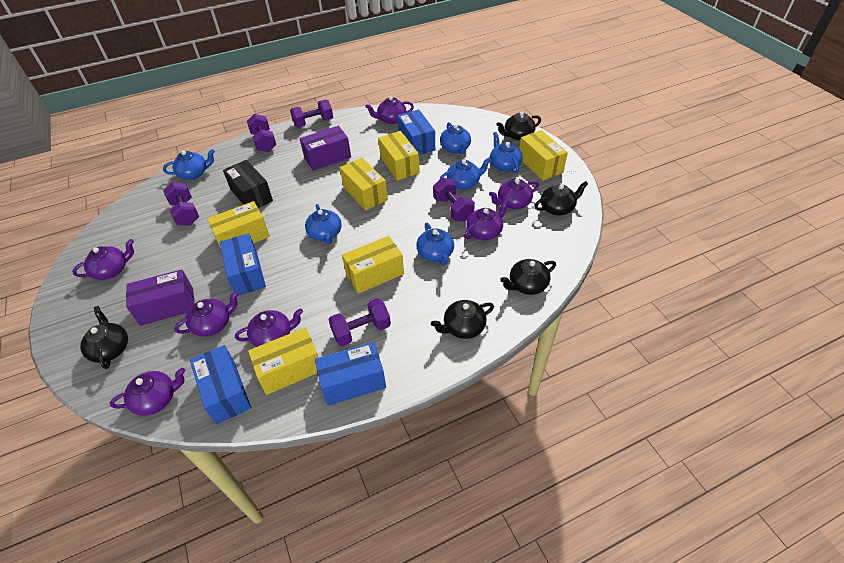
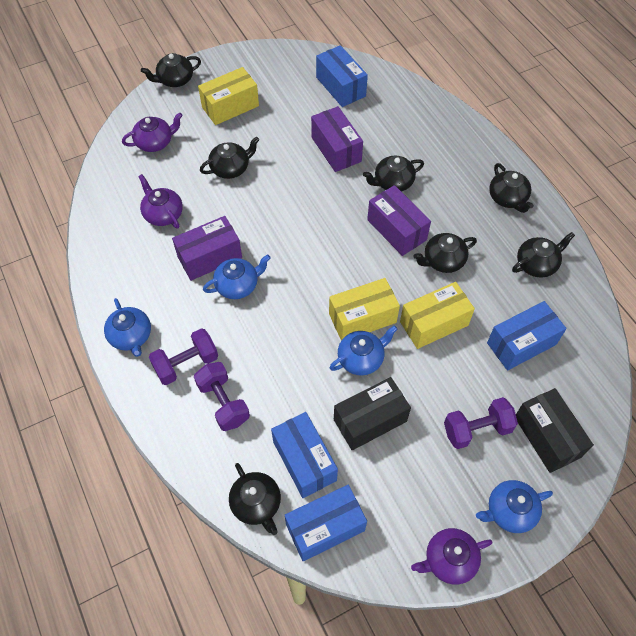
black box: 1 -> 2
black teapot: 5 -> 7
blue teapot: 6 -> 4
purple box: 2 -> 3
purple dumbbell: 5 -> 3
purple teapot: 7 -> 3
yellow box: 6 -> 3

